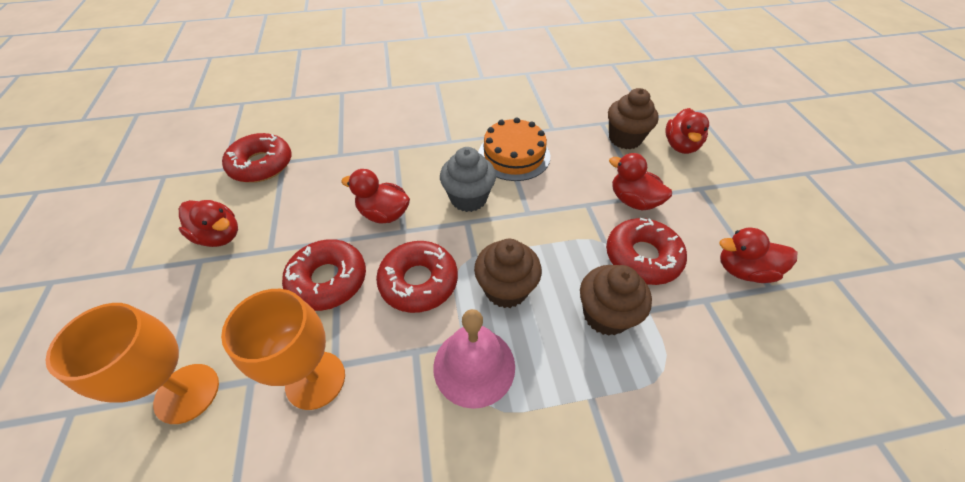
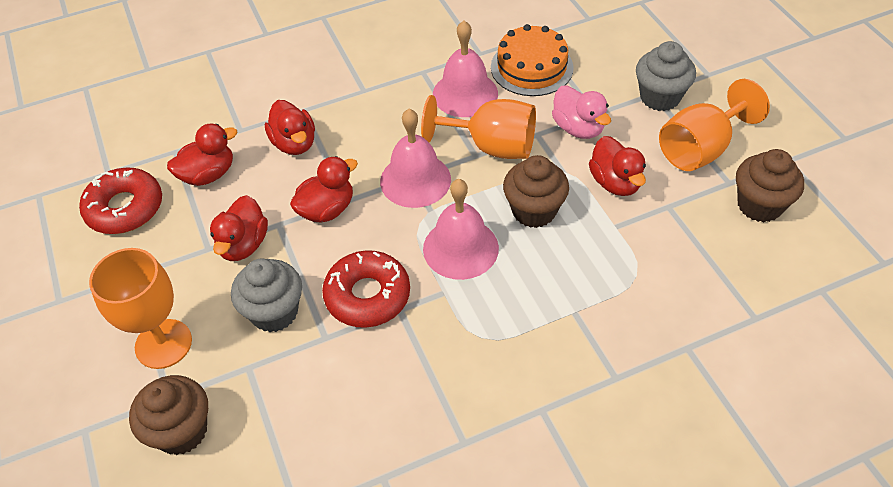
grey cupcake: 1 -> 2
orange goblet: 2 -> 3
pink bell: 1 -> 3
pink duck: 0 -> 1
red donut: 4 -> 2

